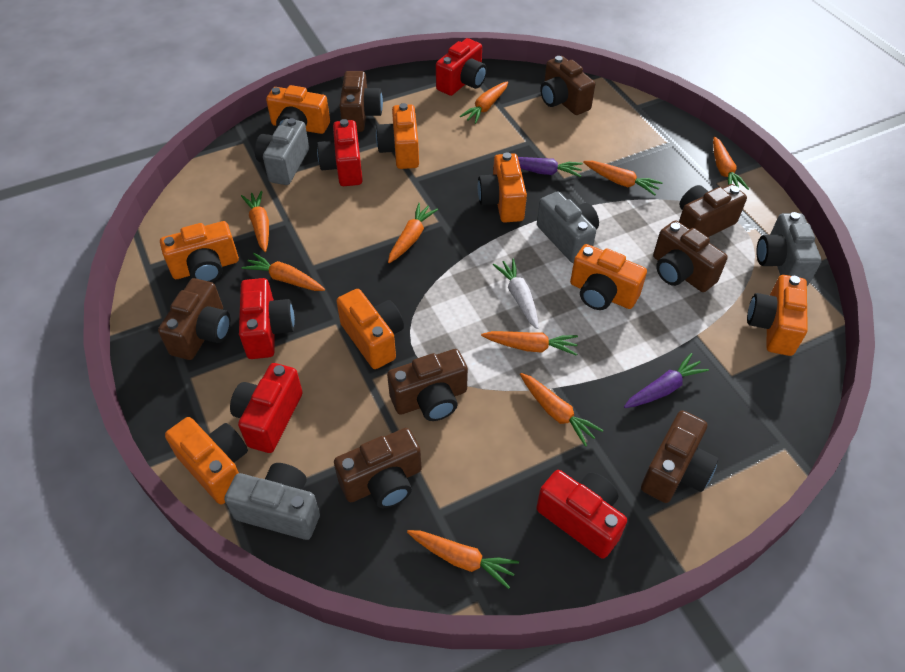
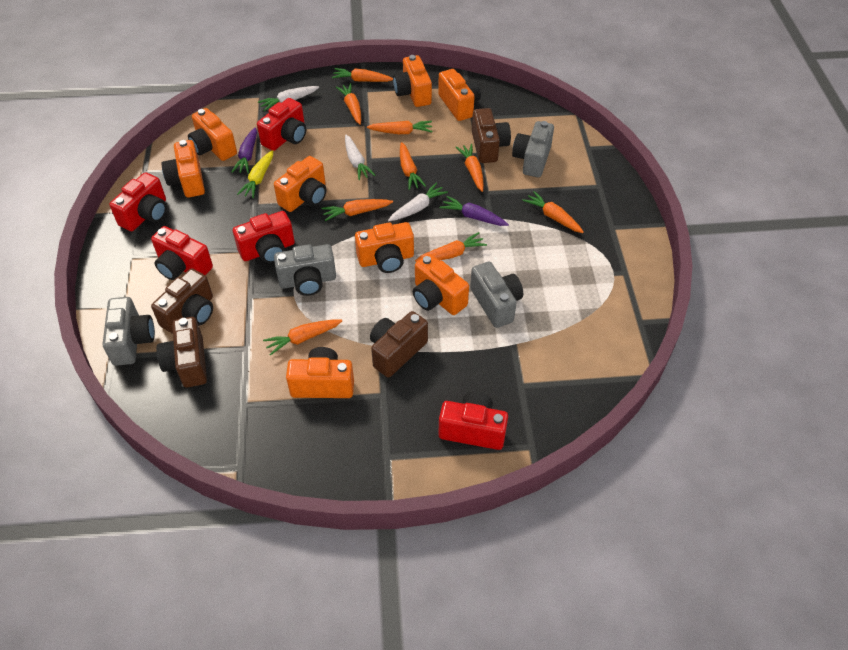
brown camera: 8 -> 4
white carrot: 1 -> 3
yellow carrot: 0 -> 1

